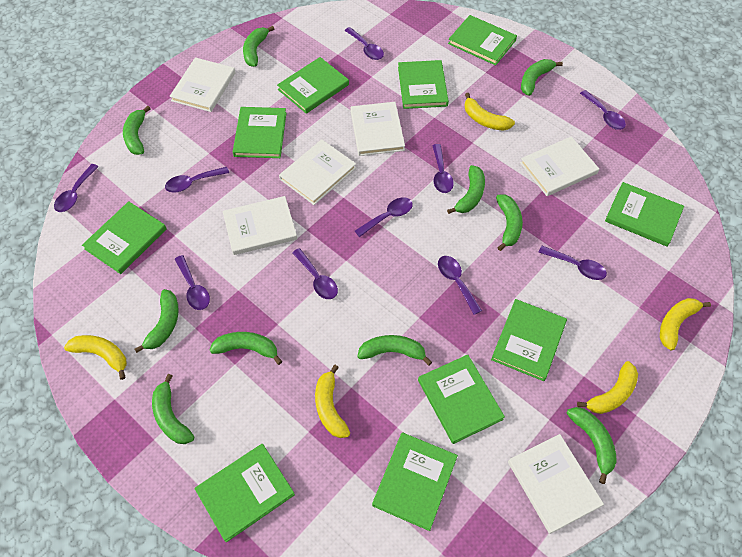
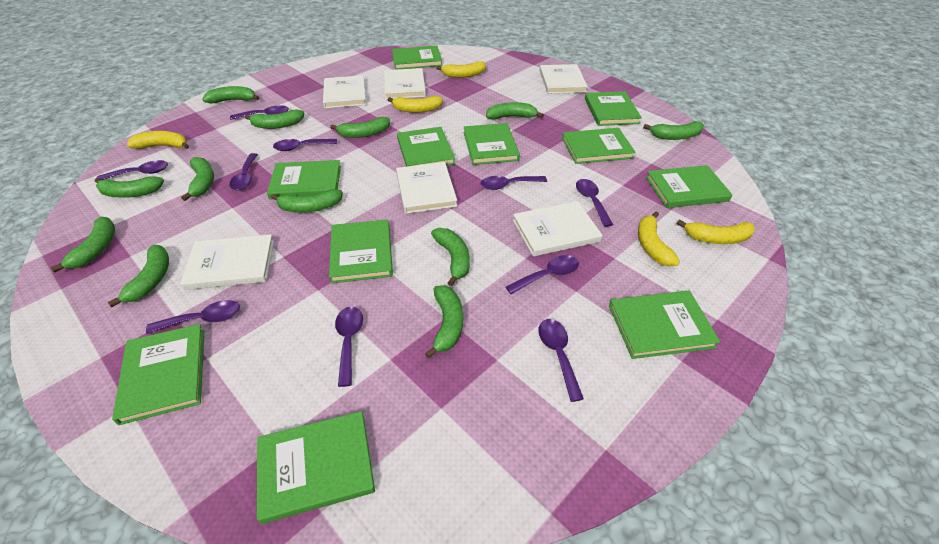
green banana: 10 -> 12
green book: 10 -> 11

